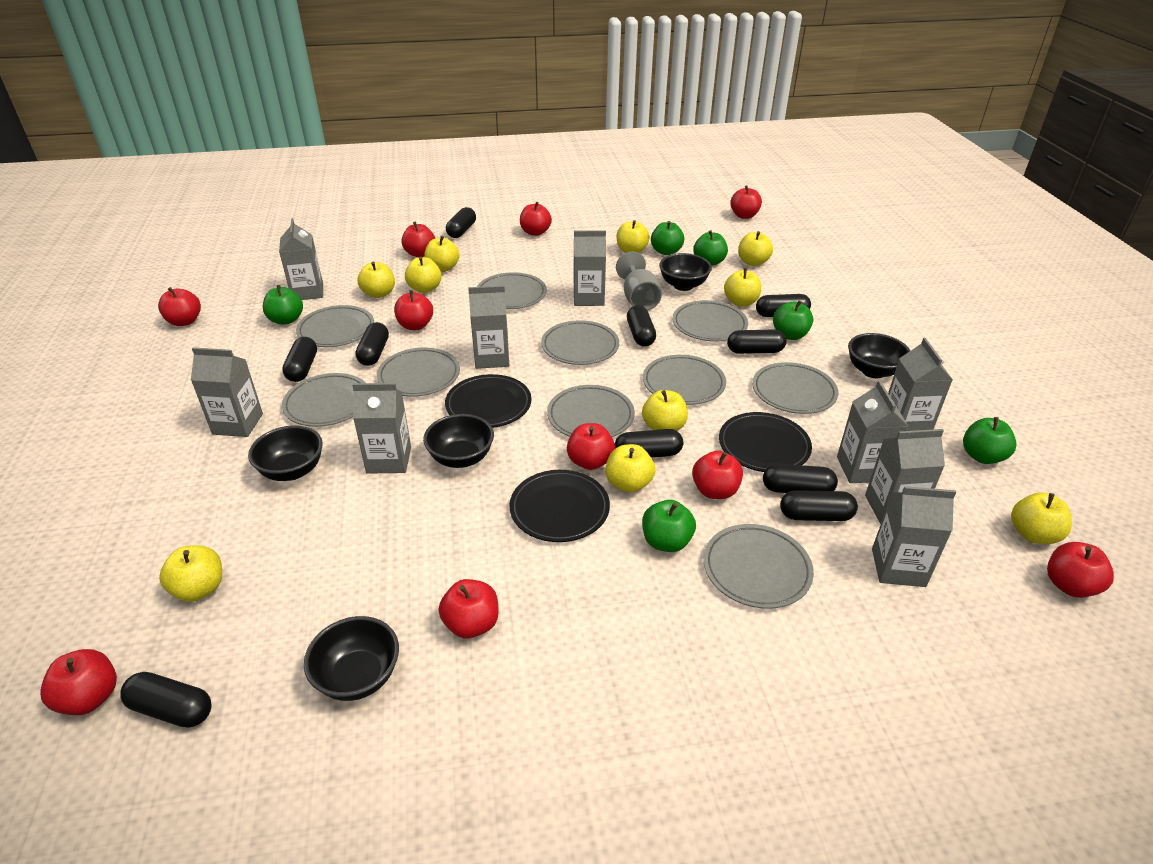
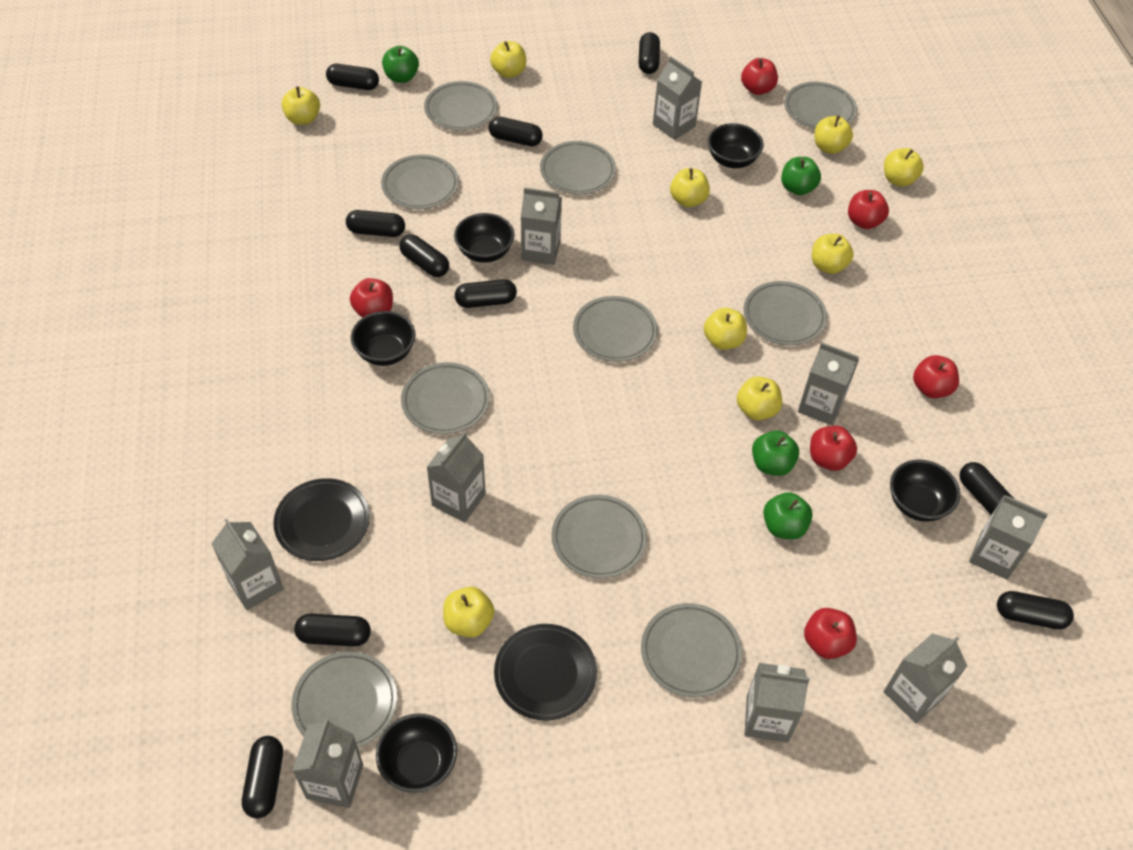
black plate: 3 -> 2
green apple: 6 -> 4
grey goblet: 1 -> 0
red apple: 10 -> 6
yellow apple: 10 -> 9

